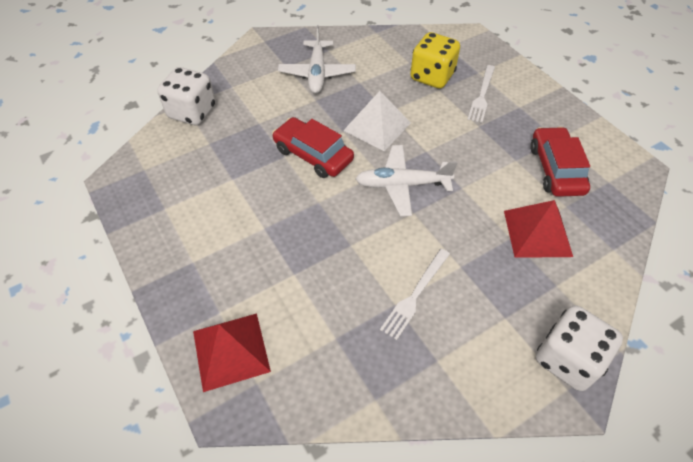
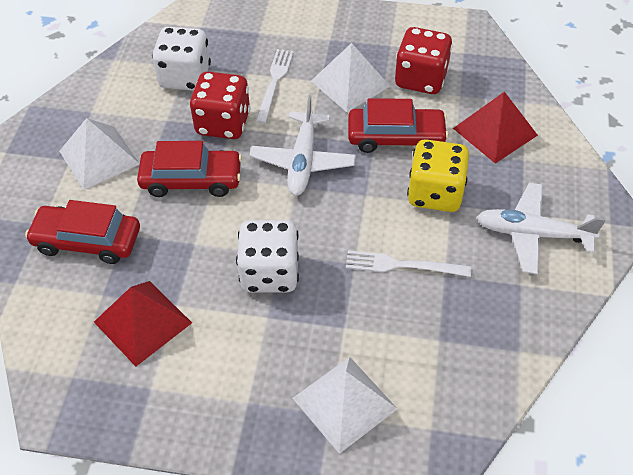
red car: 2 -> 3
red dice: 0 -> 2
white pyramid: 1 -> 3

